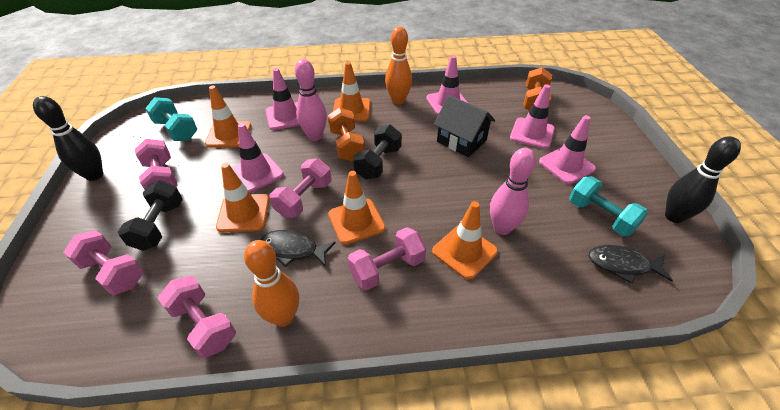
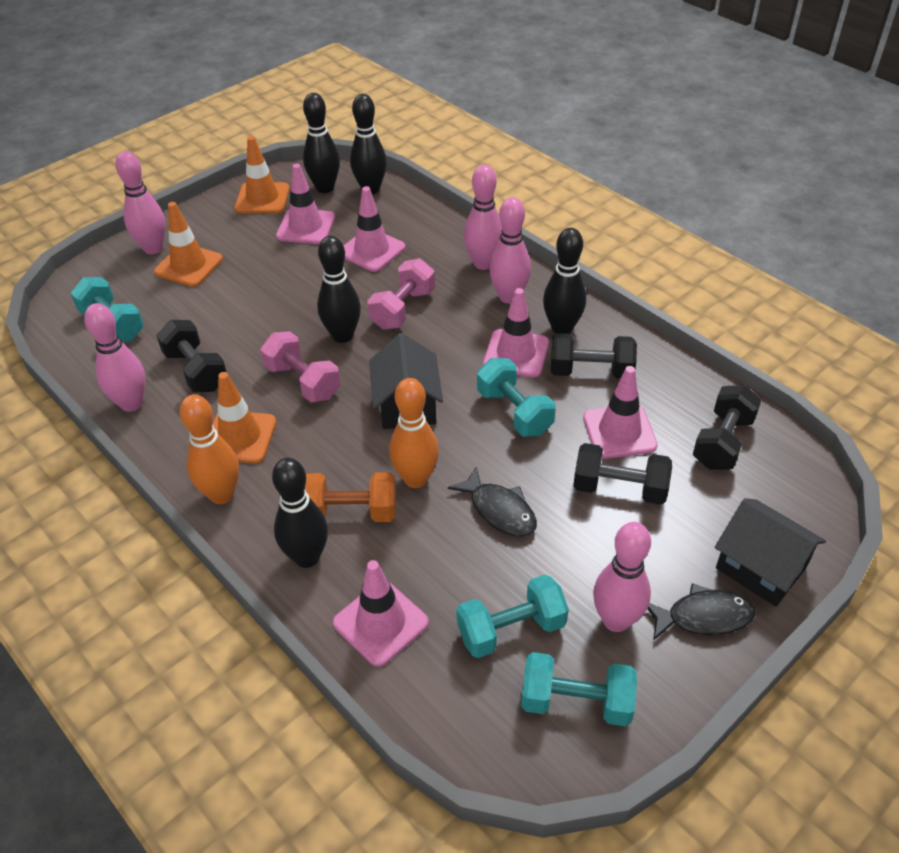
black bowling pin: 2 -> 5
black dumbbell: 2 -> 4
black house: 1 -> 2
orange dumbbell: 2 -> 1
orange traffic cone: 5 -> 3
pink bowling pin: 2 -> 5
pink dumbbell: 5 -> 2
turquoise dumbbell: 2 -> 4

